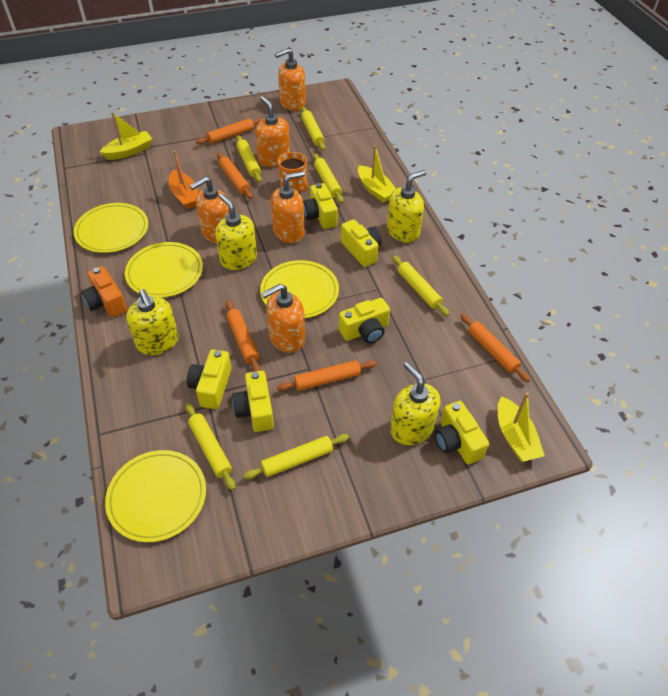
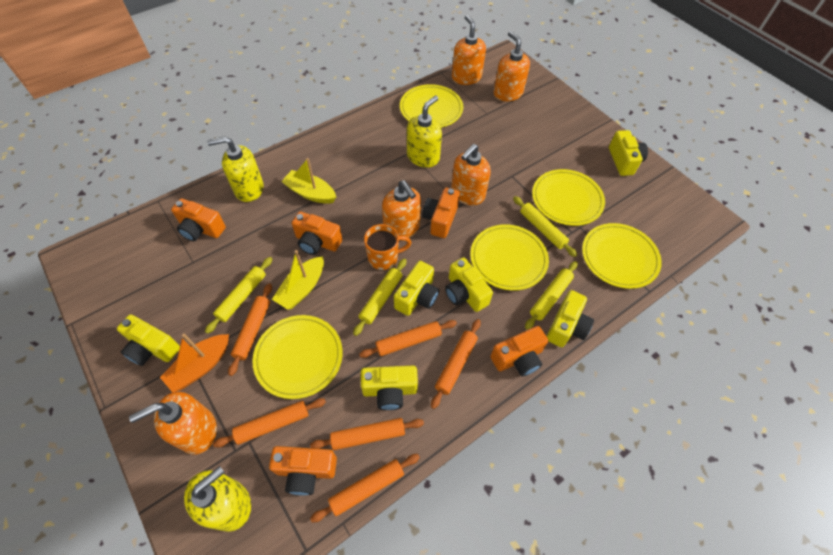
orange camera: 1 -> 5
orange rolling pin: 5 -> 6
yellow boat: 3 -> 2
yellow plate: 4 -> 5
yellow rolling pin: 6 -> 4
yellow soap dispenser: 4 -> 3

